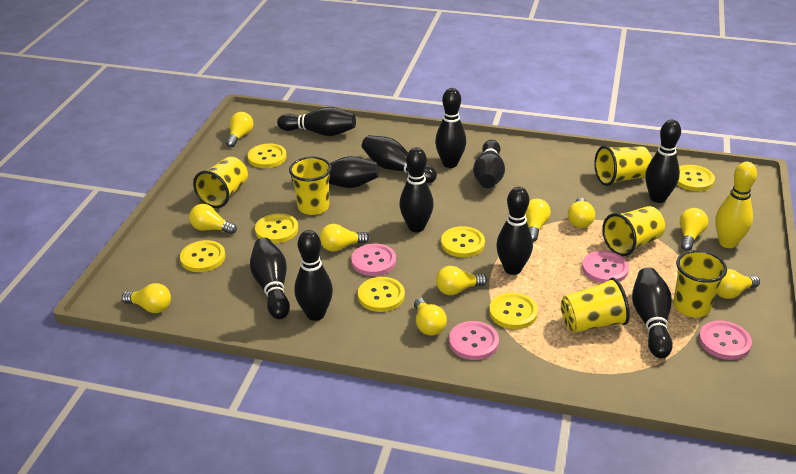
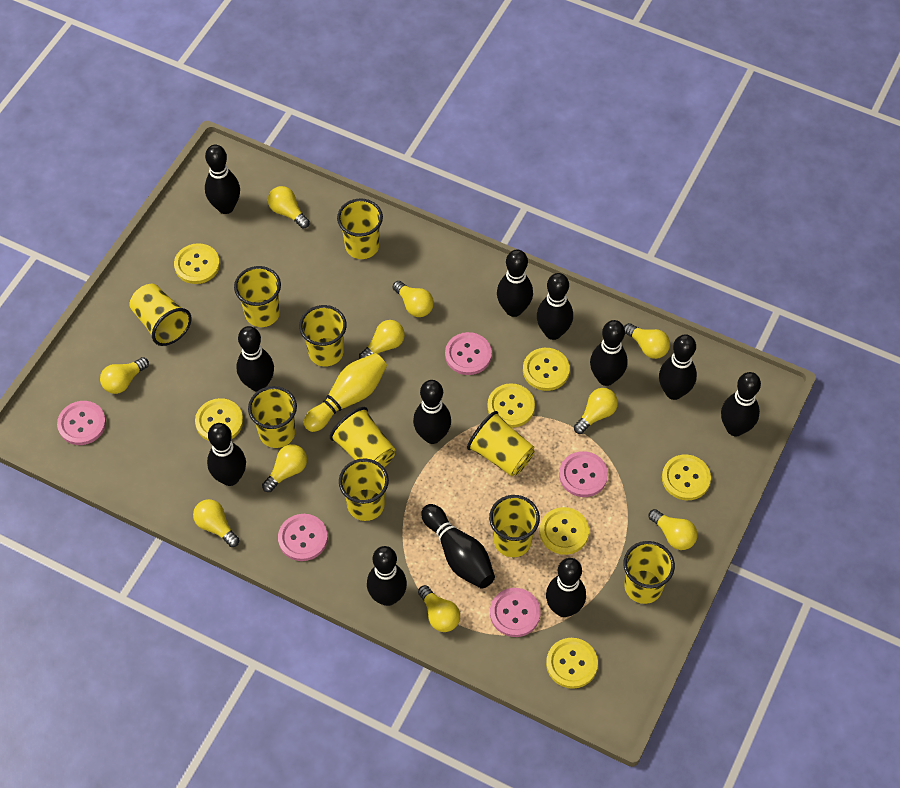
black bowling pin: 11 -> 12
pink button: 4 -> 5
yellow cup: 6 -> 10

